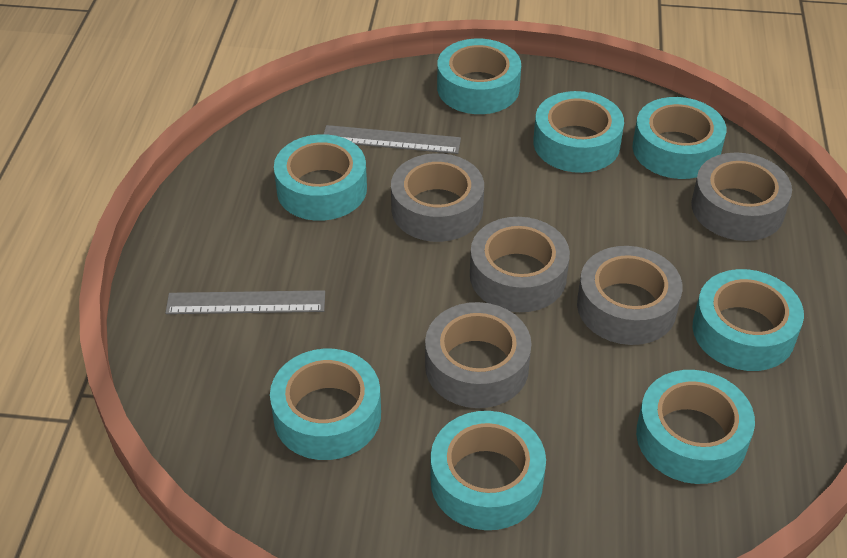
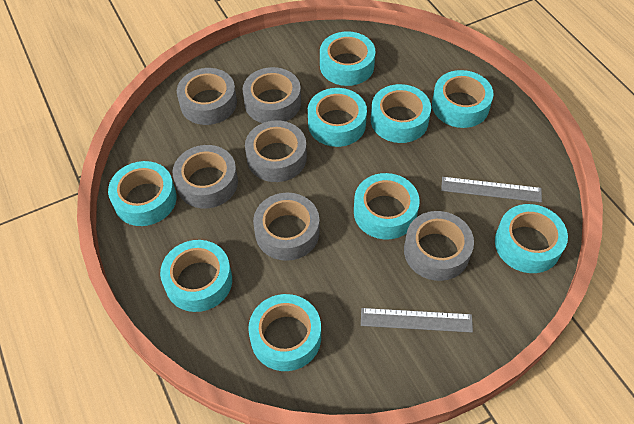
grey tape: 5 -> 6
turquoise tape: 8 -> 9

